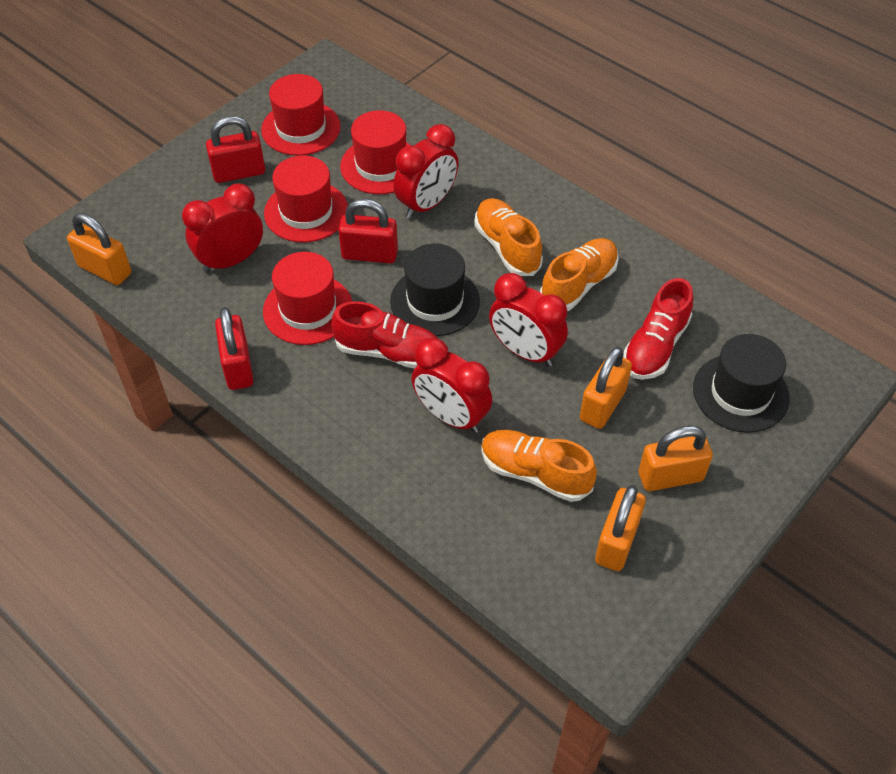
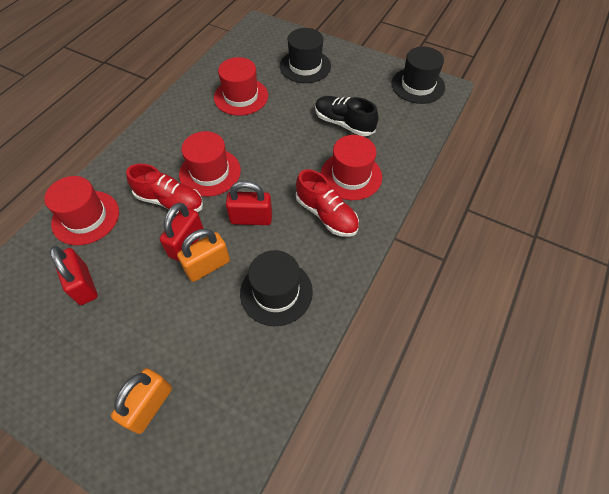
black hat: 2 -> 3
black shoe: 0 -> 1
orange padlock: 4 -> 2
orange shoe: 3 -> 0
red clock: 4 -> 0

